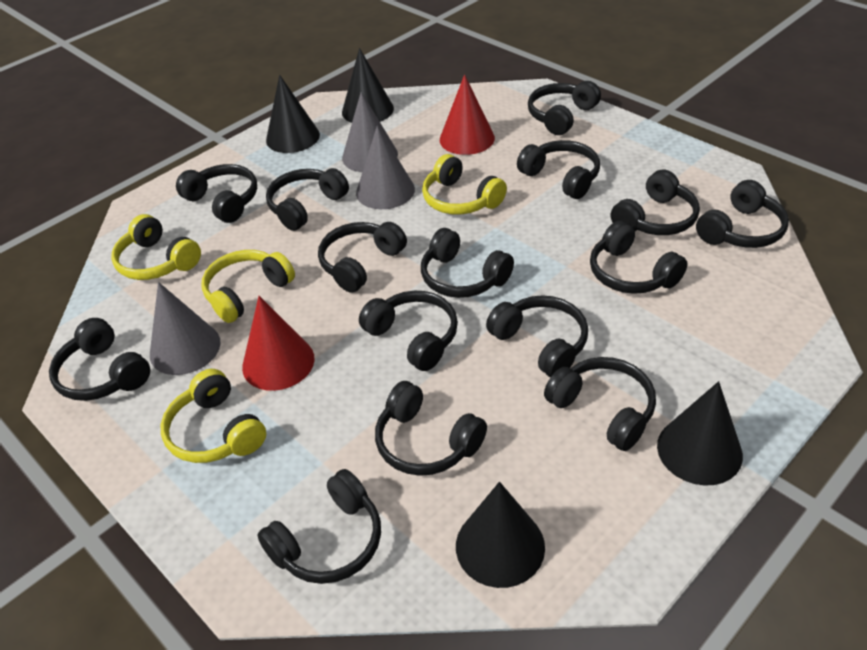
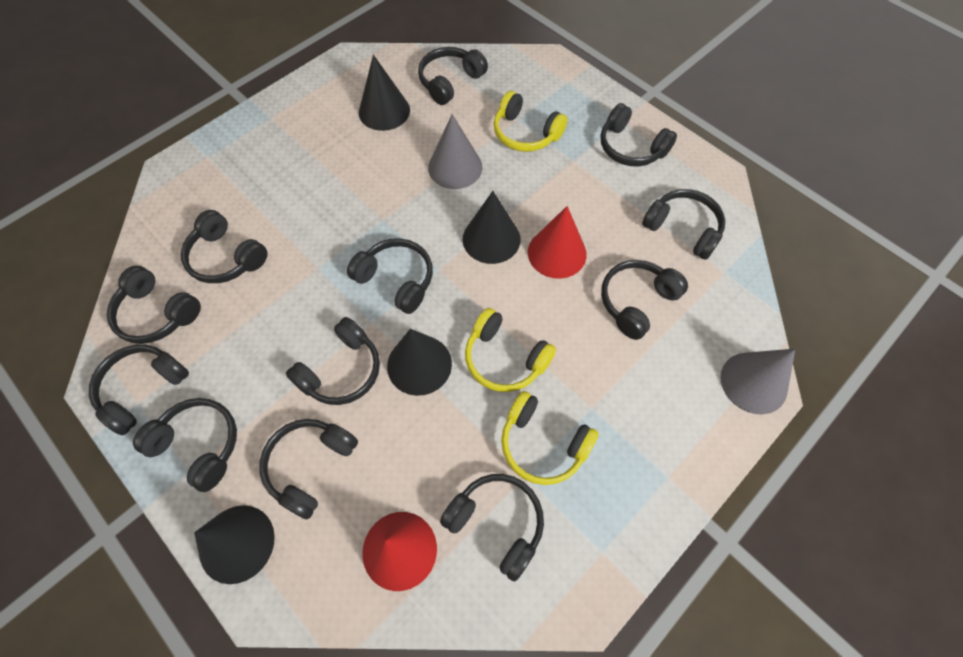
black headphones: 15 -> 12
grey cone: 3 -> 2
yellow headphones: 4 -> 3

